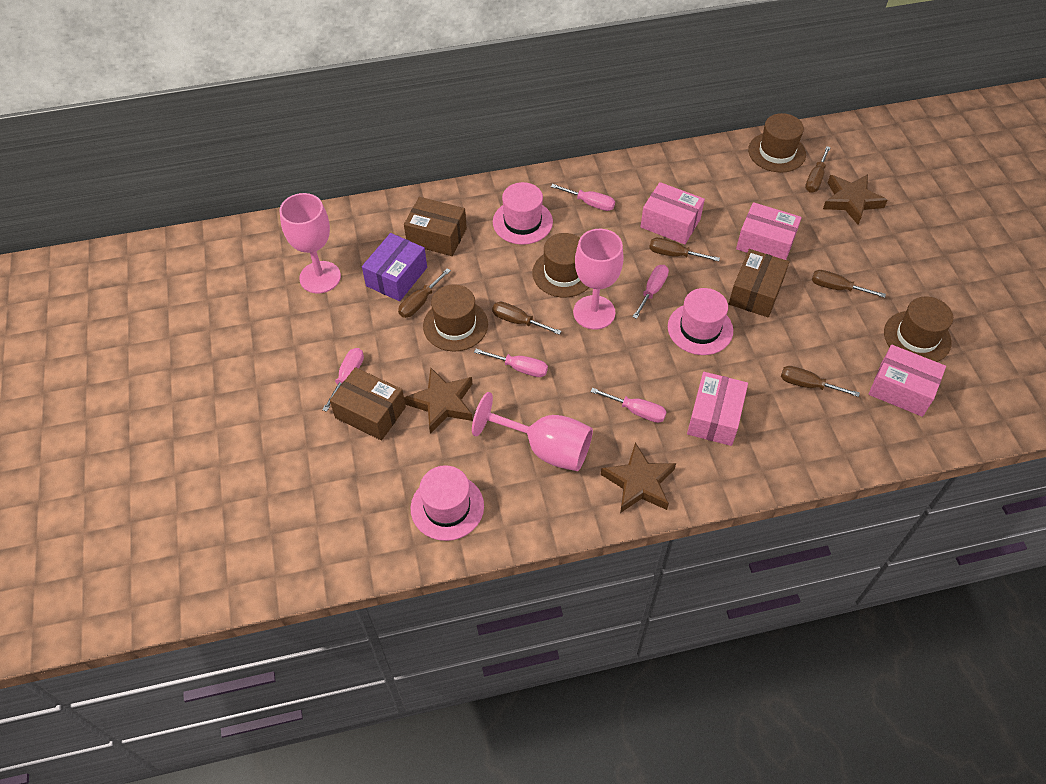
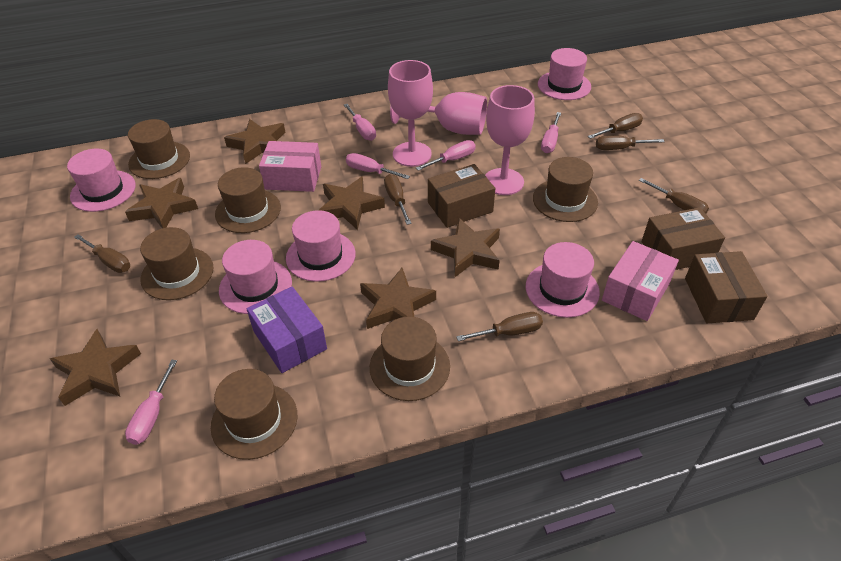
brown hat: 4 -> 6
brown star: 3 -> 6
pink box: 4 -> 2
pink hat: 3 -> 5

